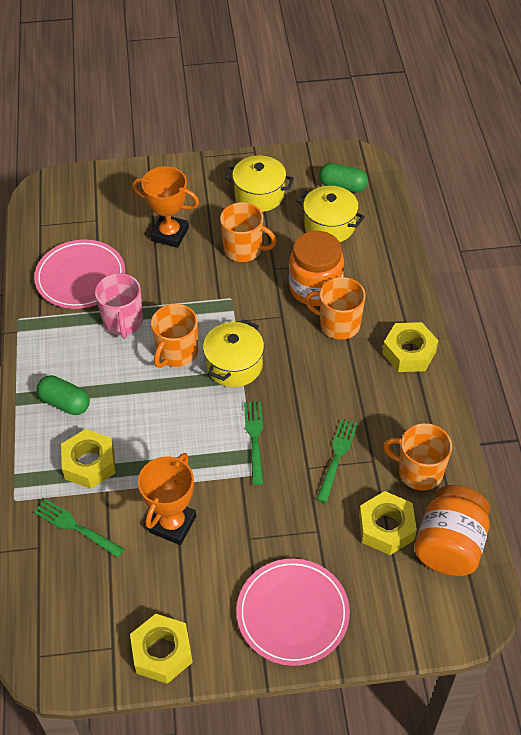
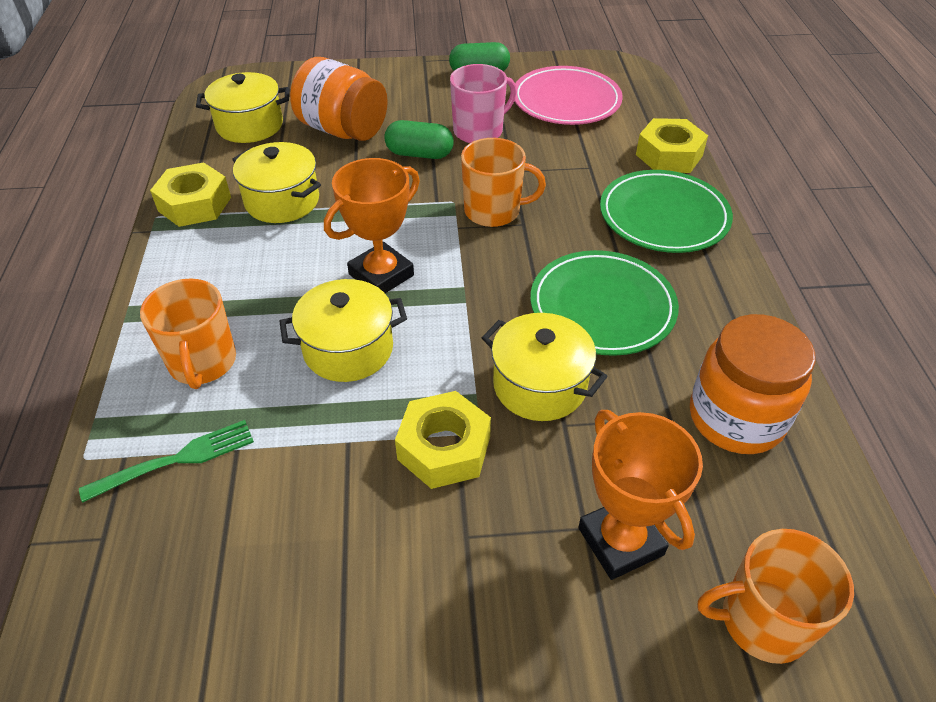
green fork: 3 -> 1
green plate: 0 -> 2
orange mug: 4 -> 3
pink plate: 2 -> 1
yellow nut: 4 -> 3
yellow pot: 3 -> 4

